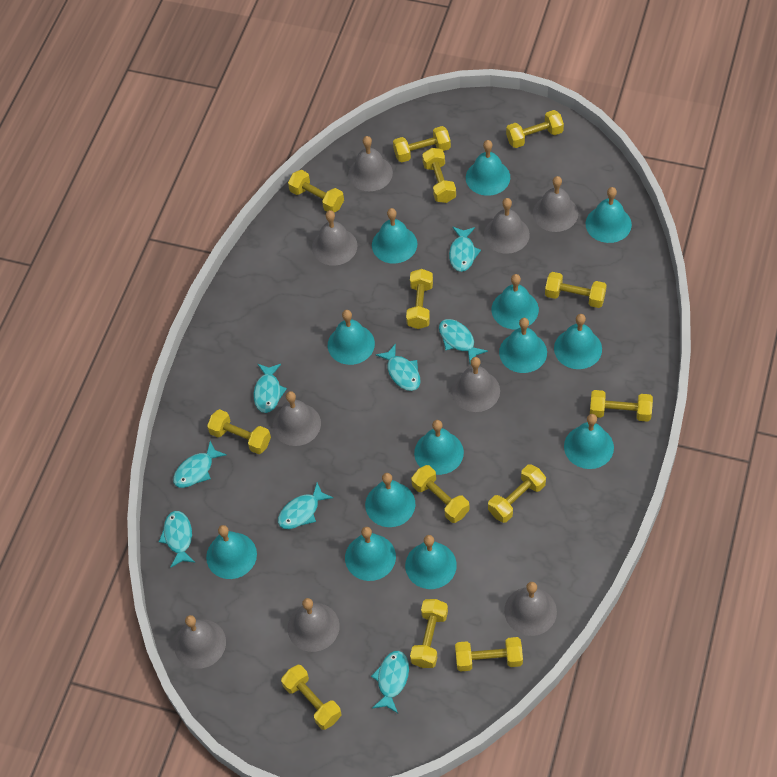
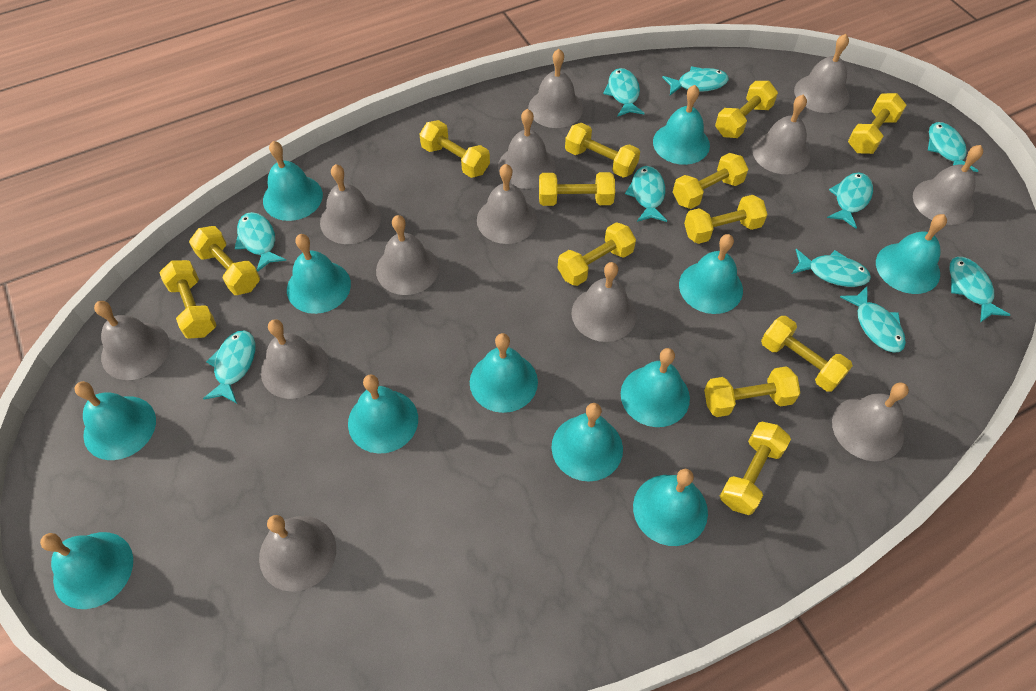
grey bell: 9 -> 13
turquoise bell: 13 -> 12
turquoise fish: 8 -> 10

